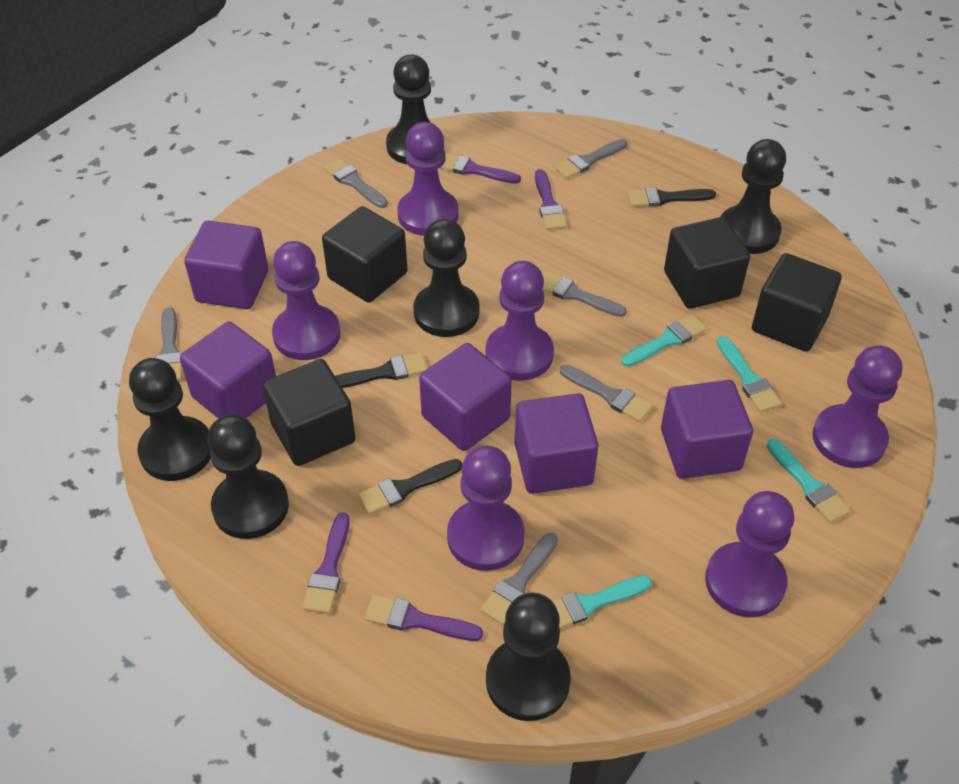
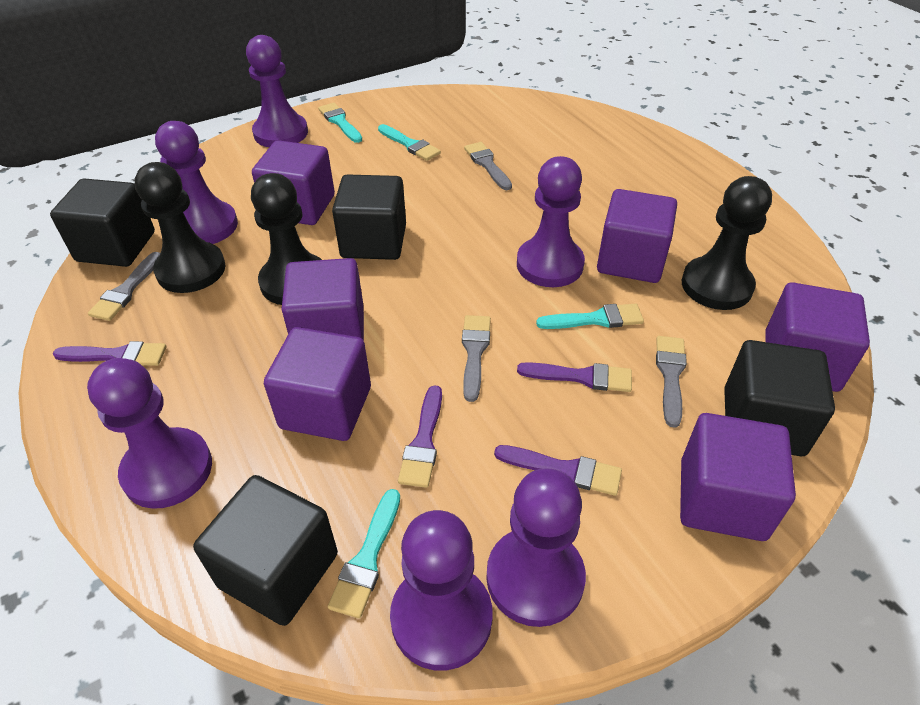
black brush: 3 -> 0
black pawn: 6 -> 3
grey brush: 6 -> 4
purple cube: 5 -> 6

